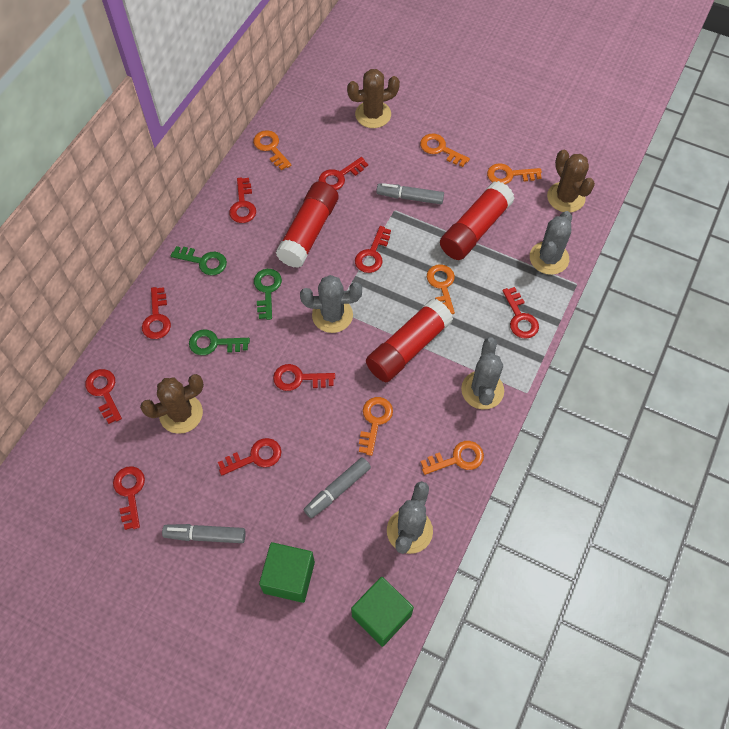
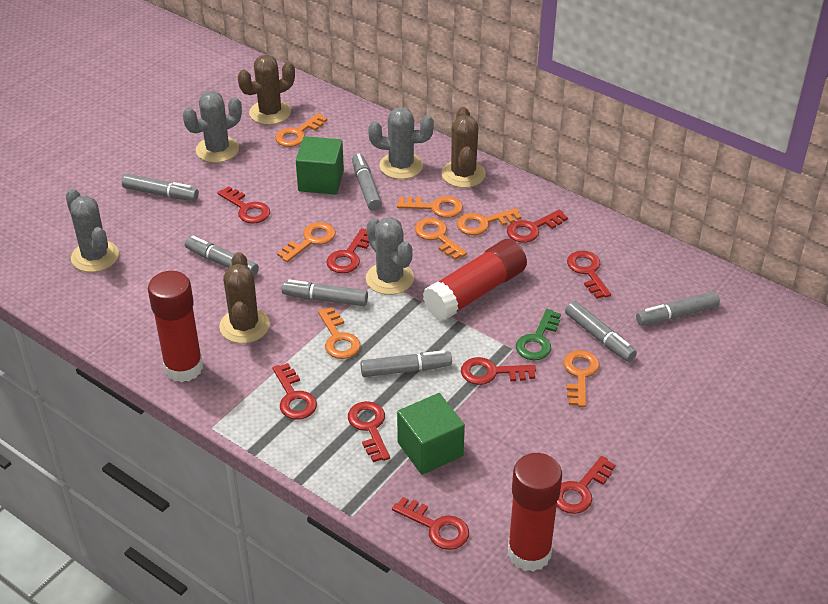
green key: 3 -> 1
grey marker: 3 -> 7
orange key: 6 -> 7

